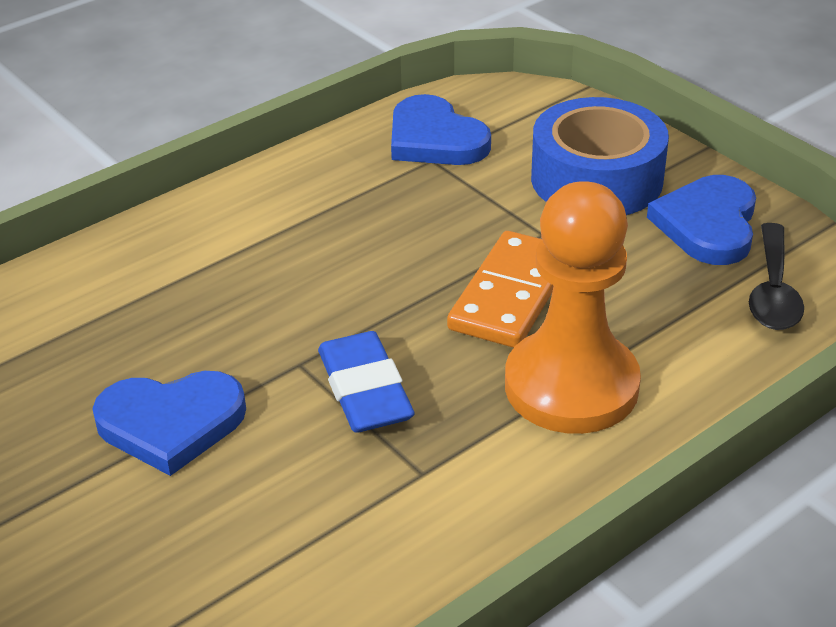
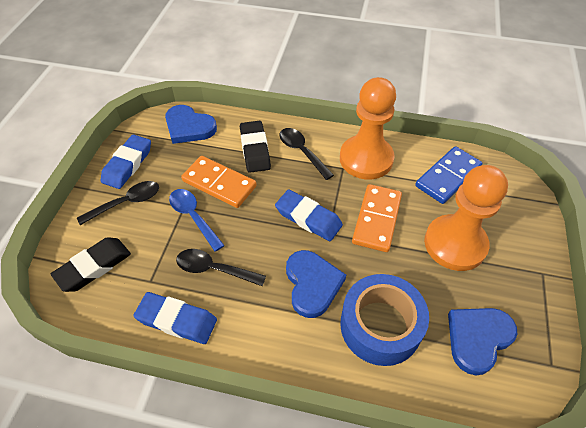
black eraser: 0 -> 2
black spoon: 1 -> 3
blue domino: 0 -> 1
blue eraser: 1 -> 3
blue spoon: 0 -> 1
orange domino: 1 -> 2
orange pawn: 1 -> 2

